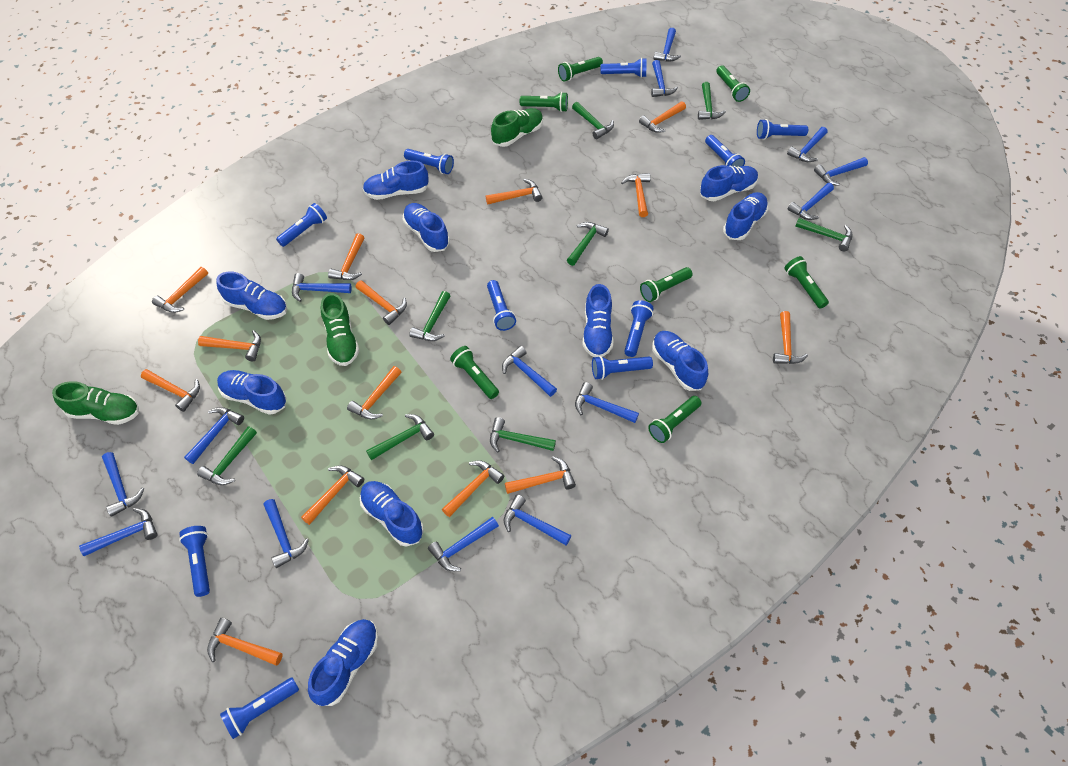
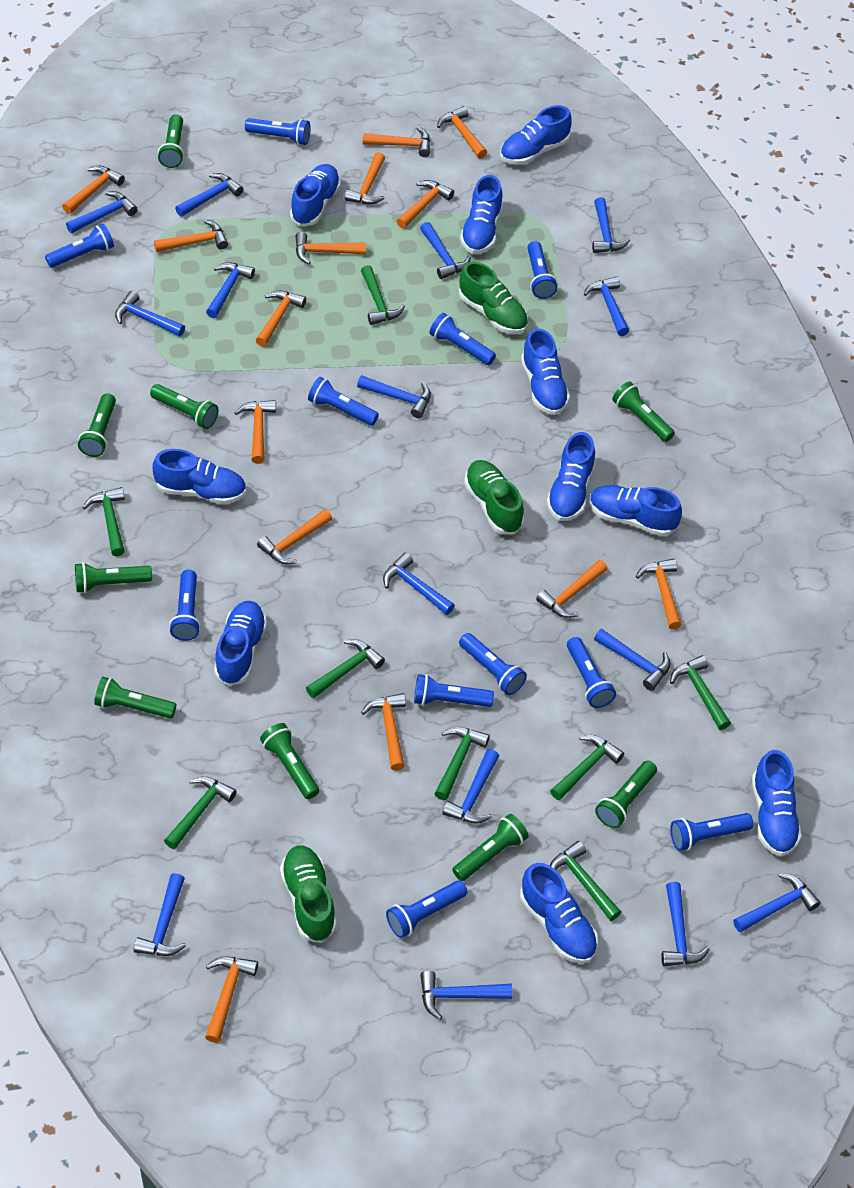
blue flashlight: 10 -> 11
blue hammer: 14 -> 15
green flashlight: 7 -> 9

